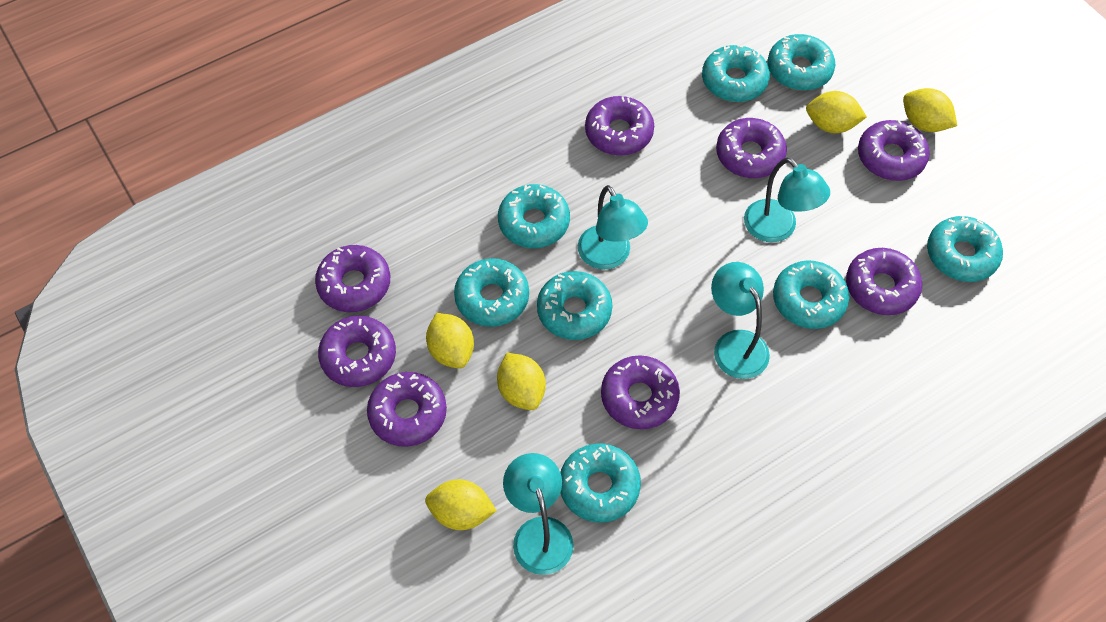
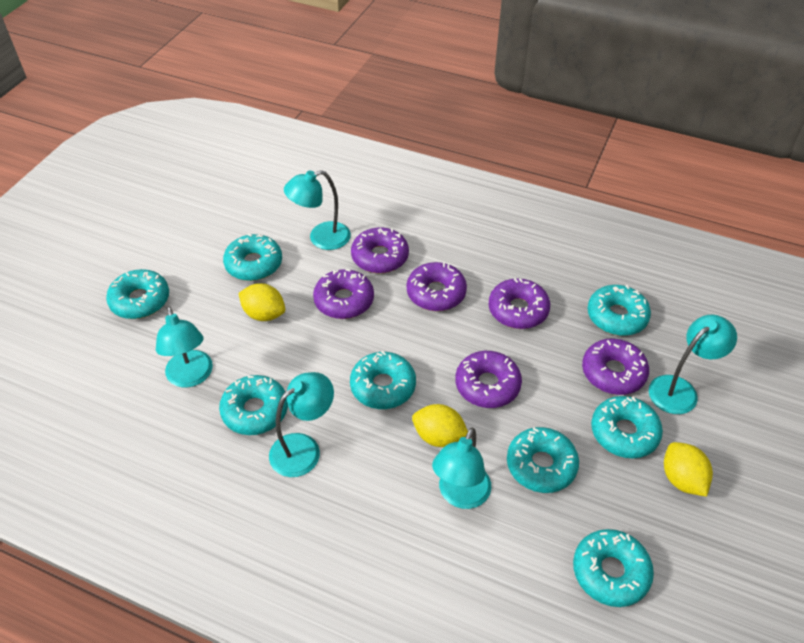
purple donut: 8 -> 6
turquoise lamp: 4 -> 5
yellow lemon: 5 -> 3

